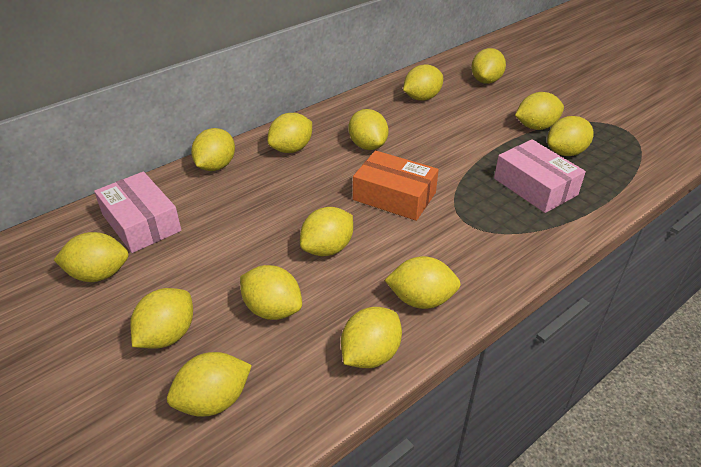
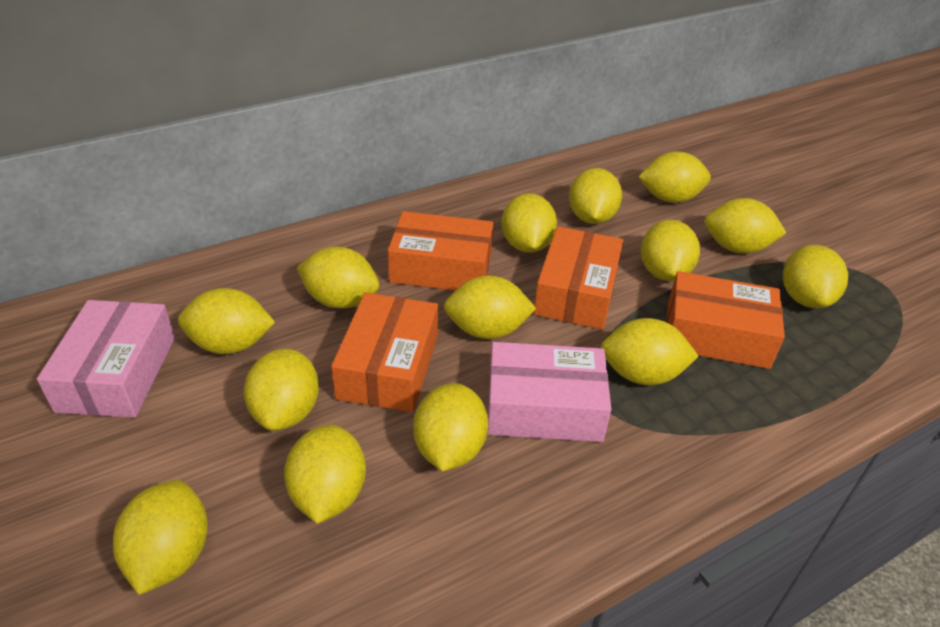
orange box: 1 -> 4

